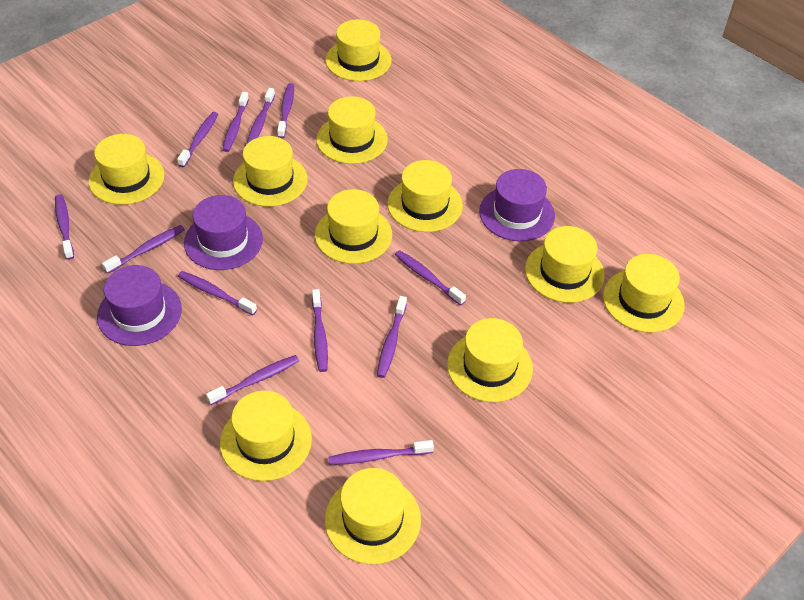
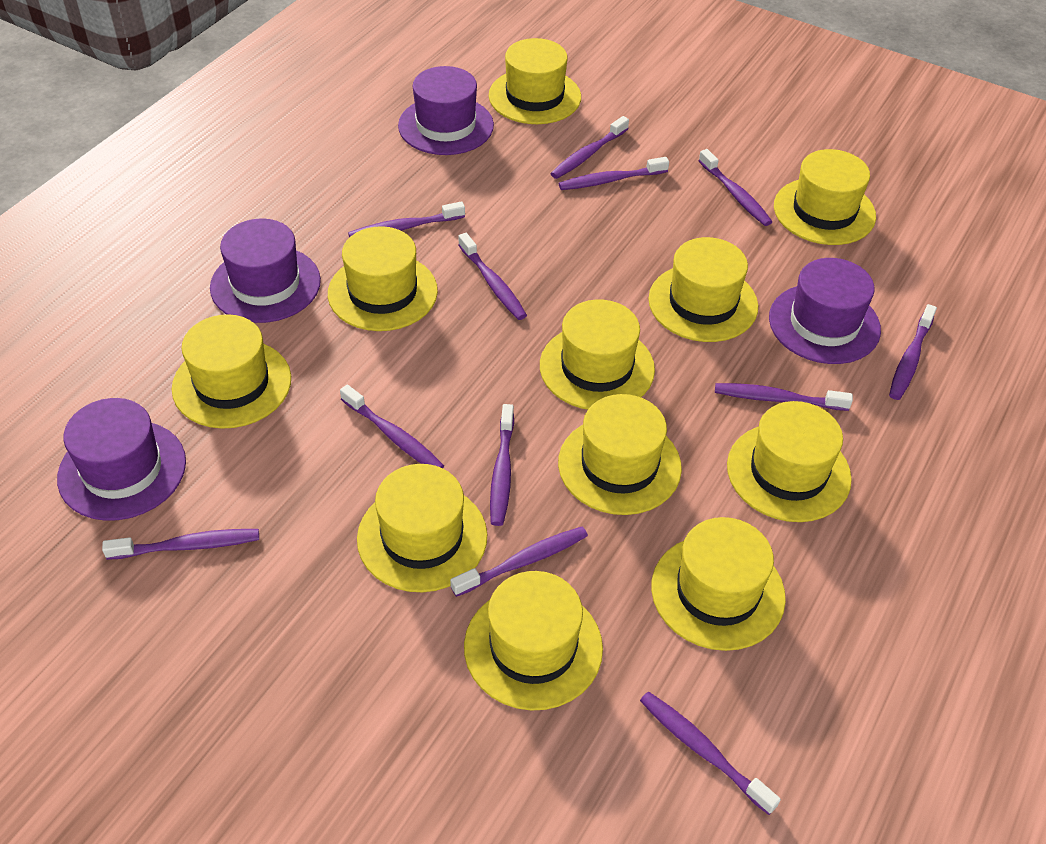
purple hat: 3 -> 4

